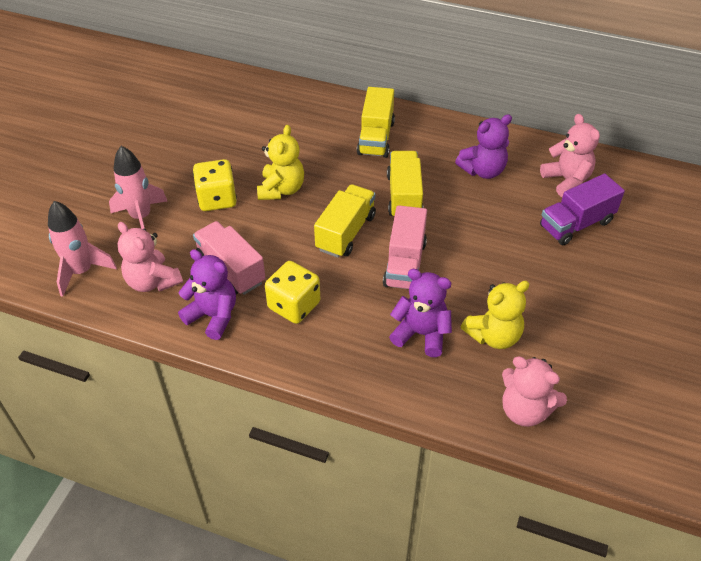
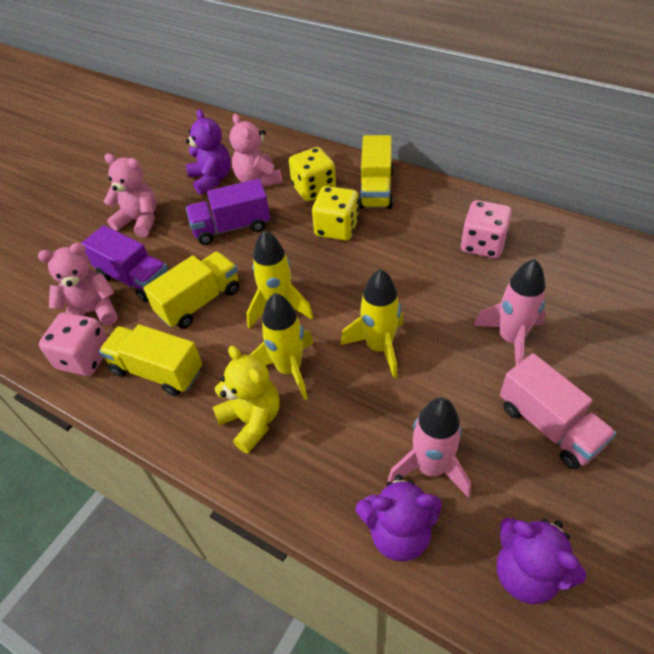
pink dice: 0 -> 2
pink truck: 2 -> 1
purple truck: 1 -> 2
yellow rocket: 0 -> 3
yellow teddy bear: 2 -> 1

